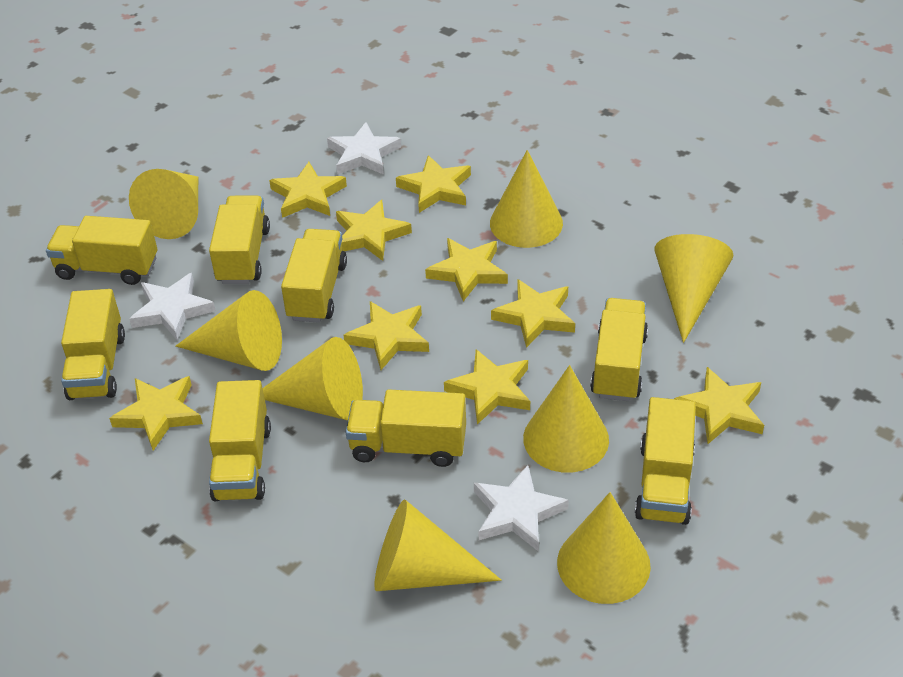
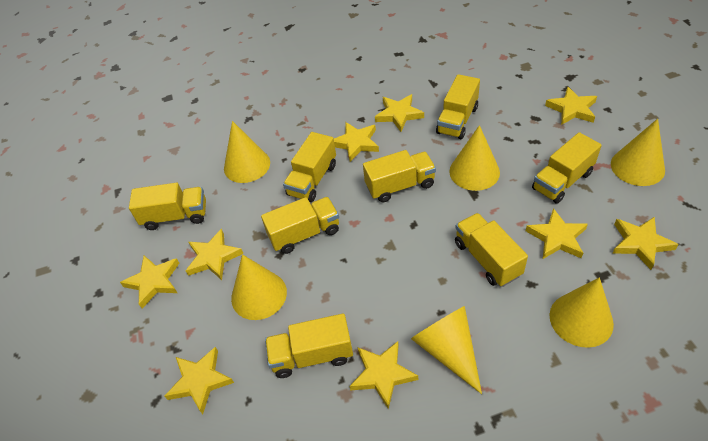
white star: 3 -> 0
yellow cone: 8 -> 6

